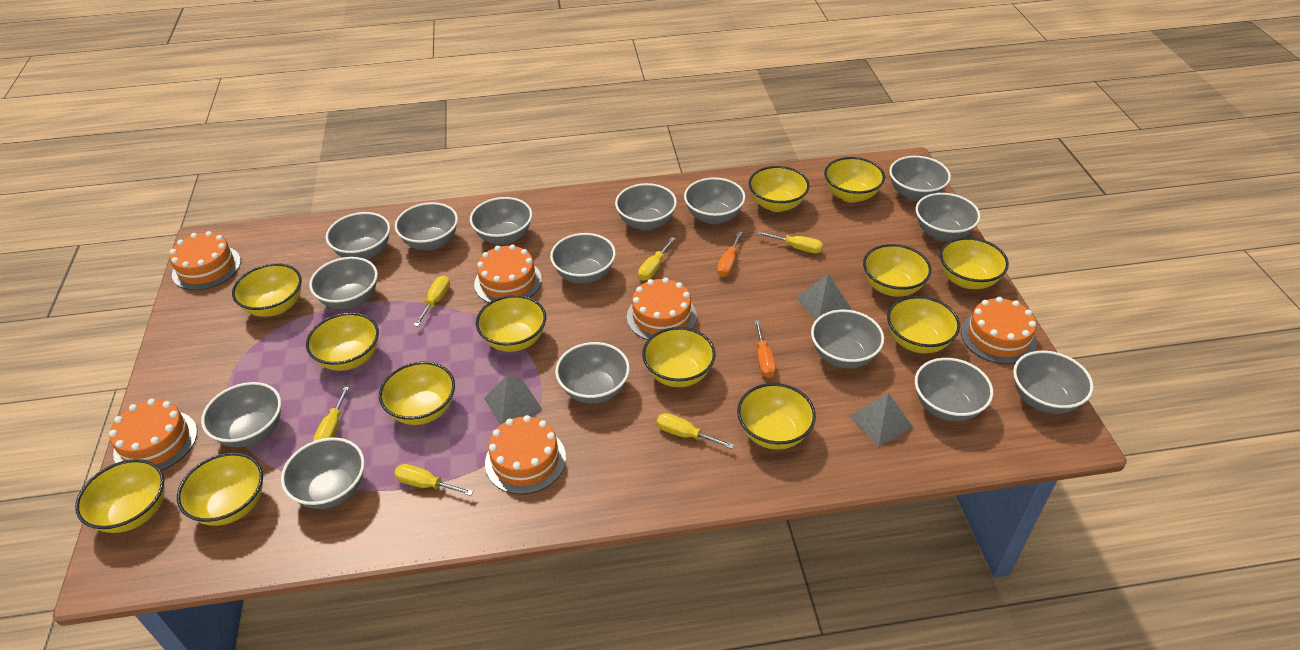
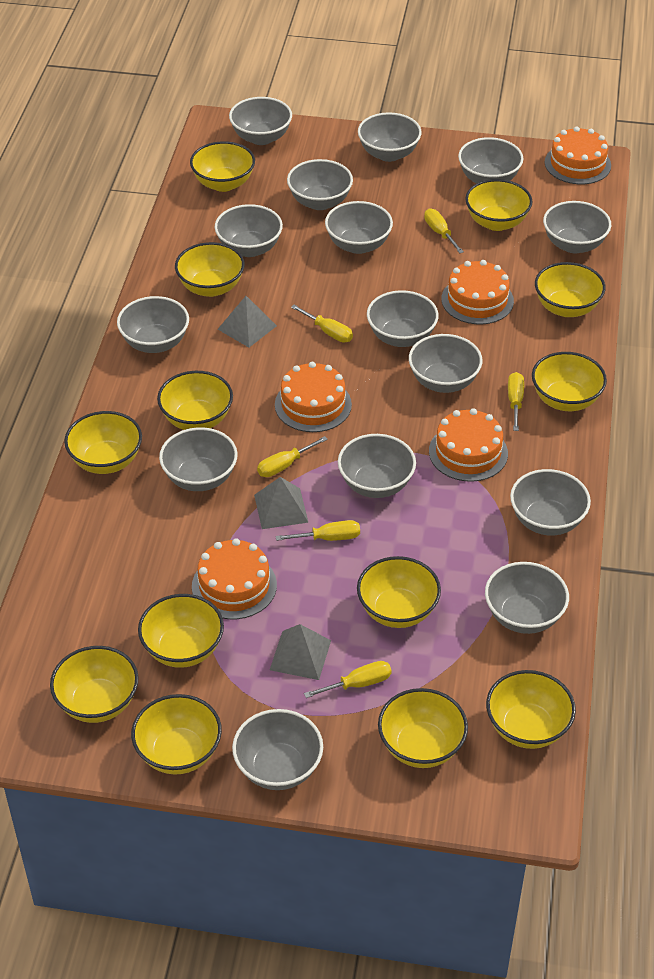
orange cake: 6 -> 5
orange screwdriver: 2 -> 0

